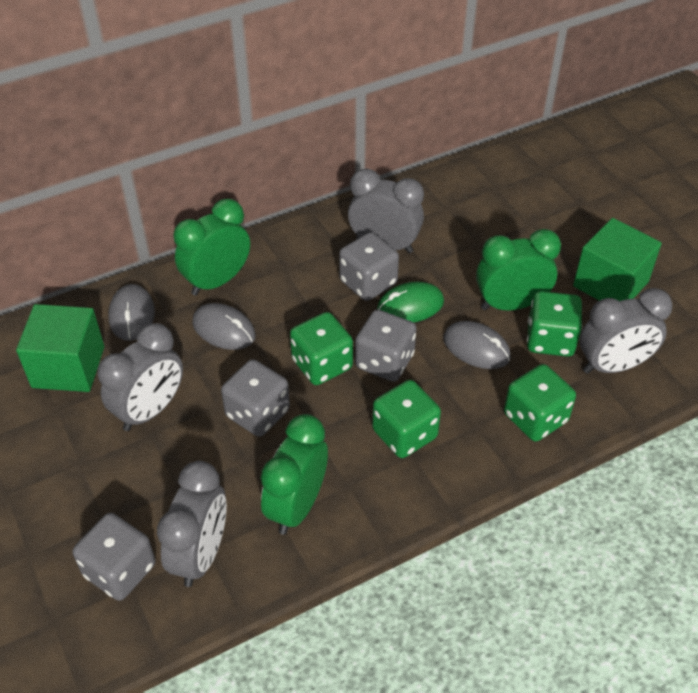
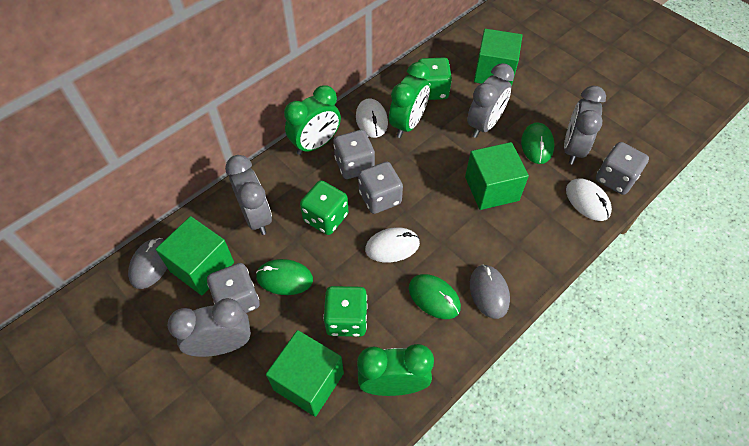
green cube: 2 -> 4
green dice: 4 -> 3
green mouse: 1 -> 3
grey mouse: 3 -> 2
white mouse: 0 -> 3

